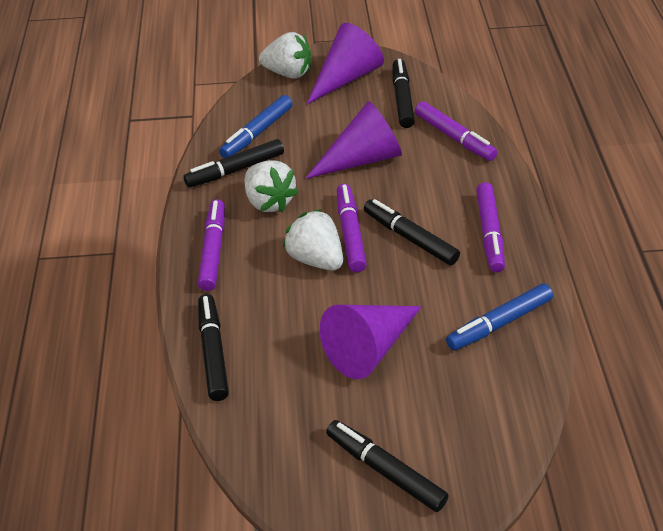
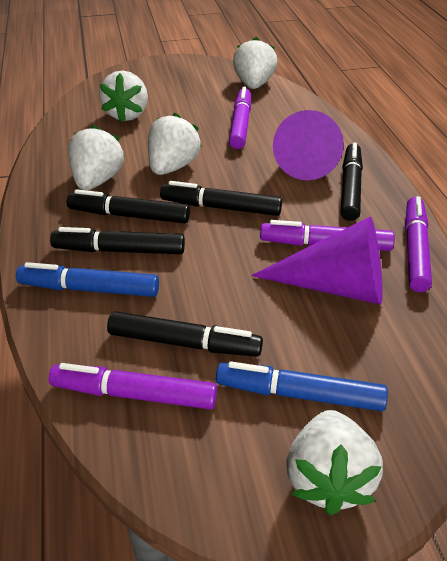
purple cone: 3 -> 2
white strawberry: 3 -> 5

